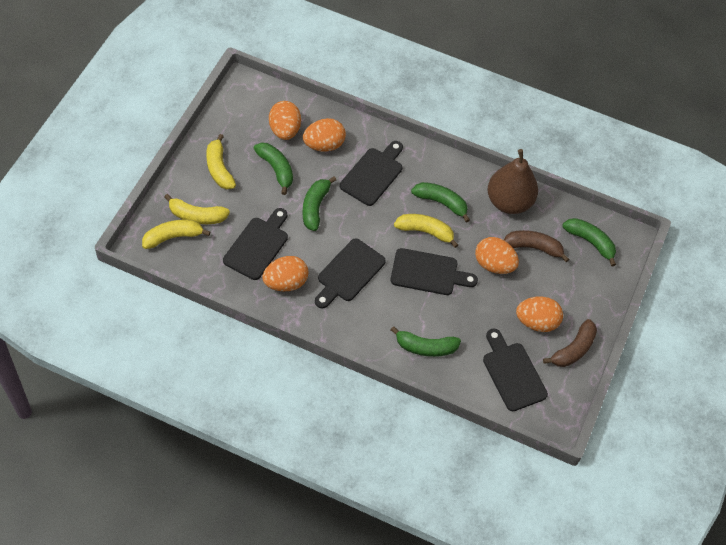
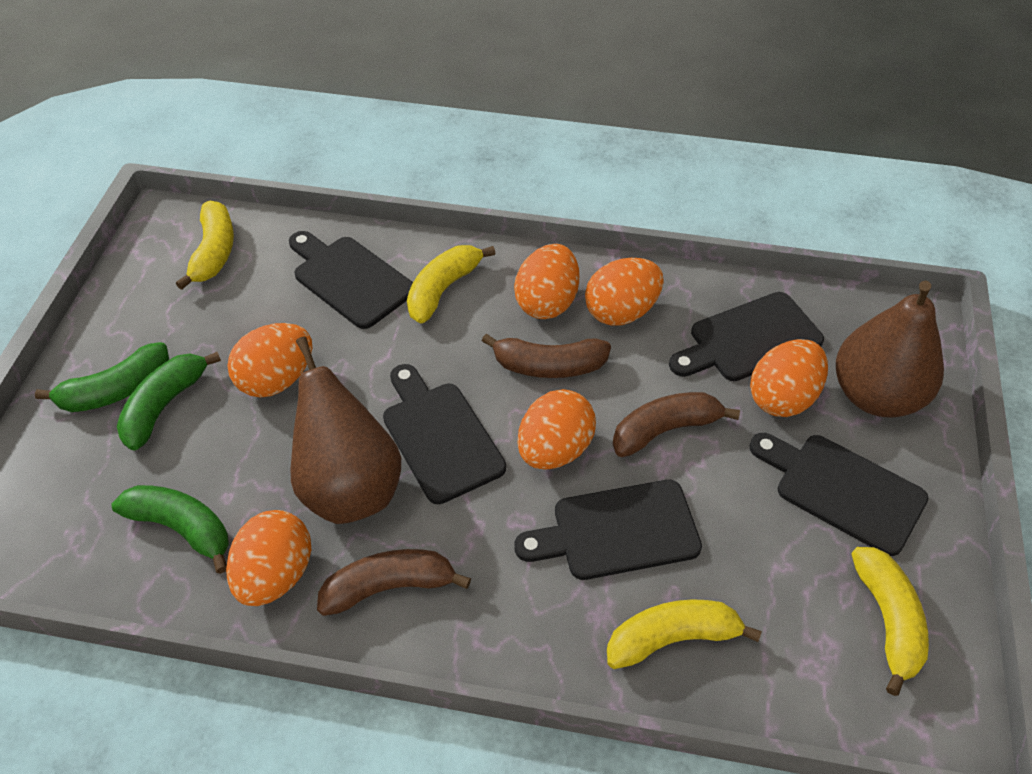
brown banana: 2 -> 3
brown pear: 1 -> 2
green banana: 5 -> 3
orange egg: 5 -> 6

